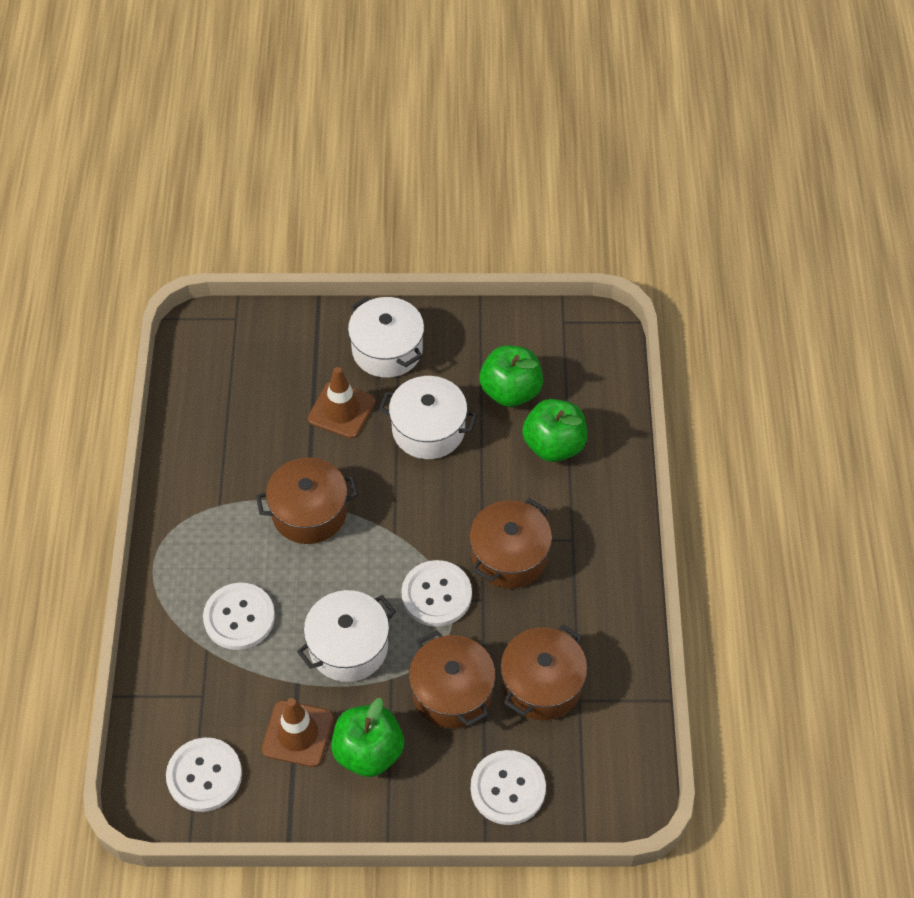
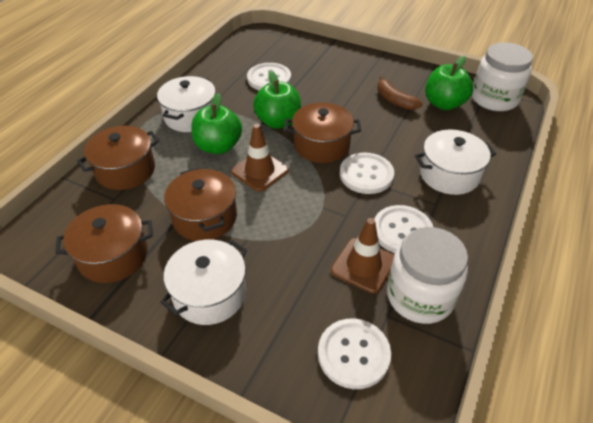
brown banana: 0 -> 1
white jar: 0 -> 2

